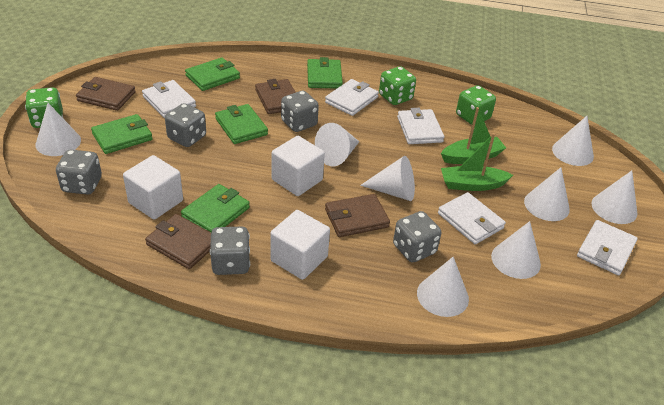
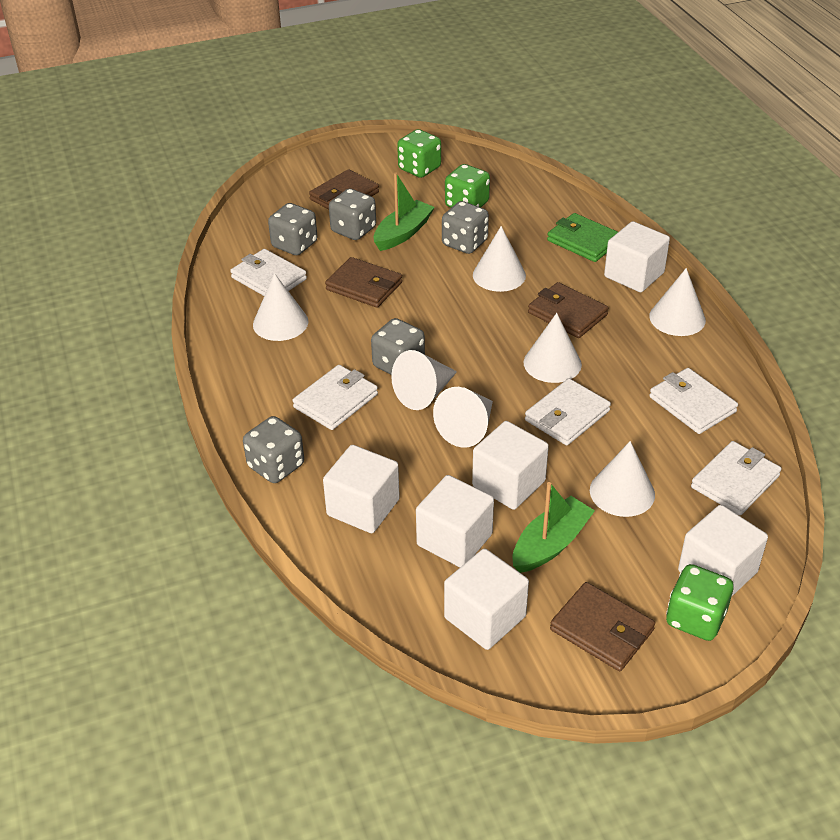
green wallet: 5 -> 1
white cone: 8 -> 7
white cube: 3 -> 6

